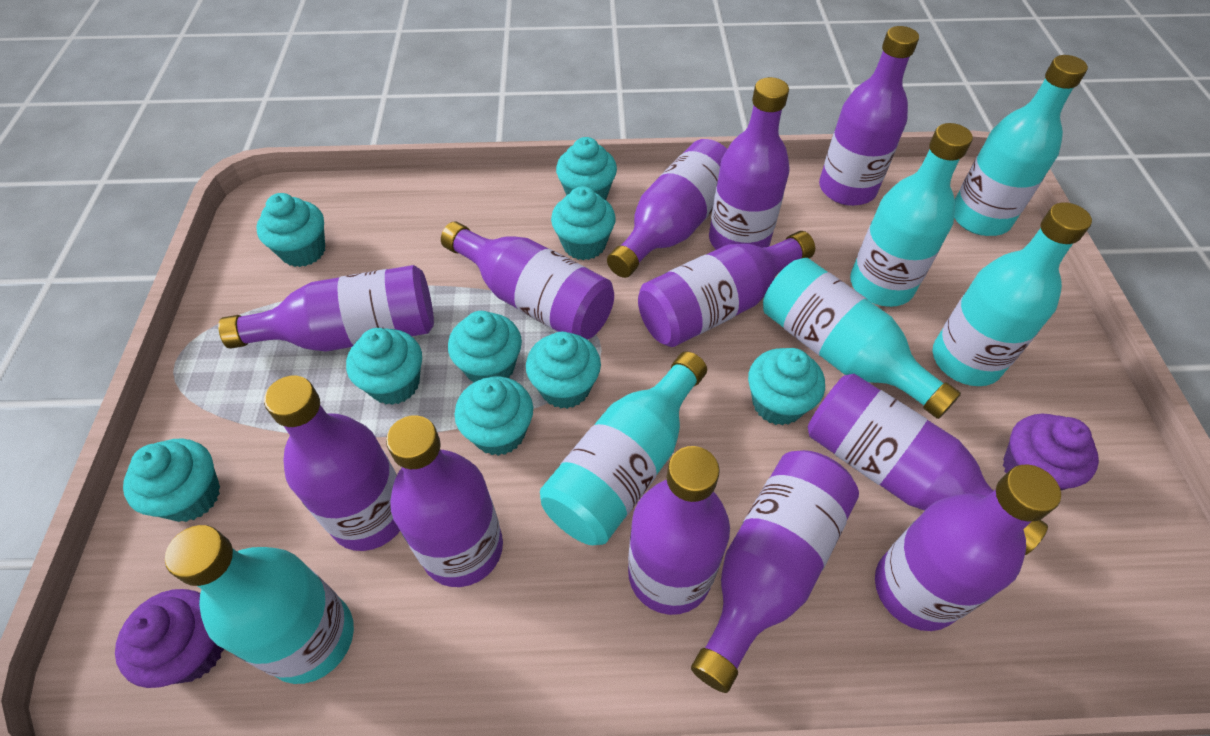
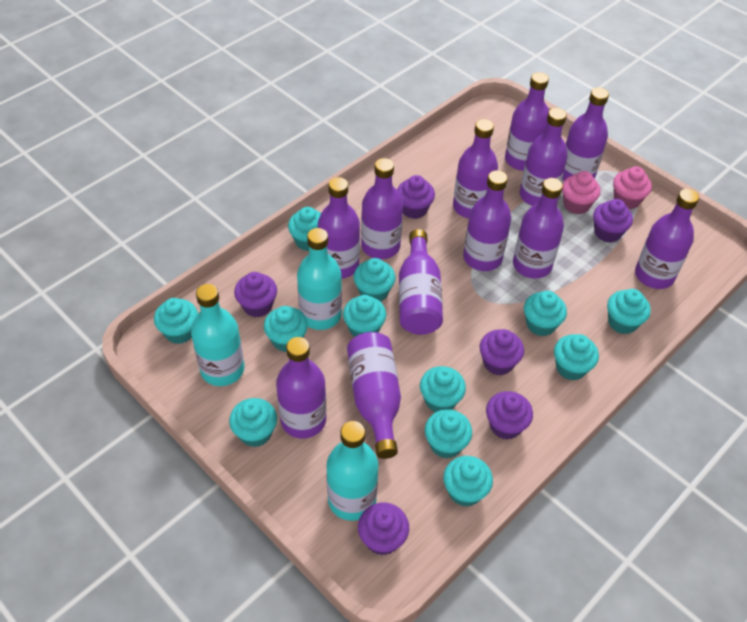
pink cupcake: 0 -> 2
purple cupcake: 2 -> 6
turquoise bottle: 6 -> 3
turquoise cupcake: 9 -> 12

